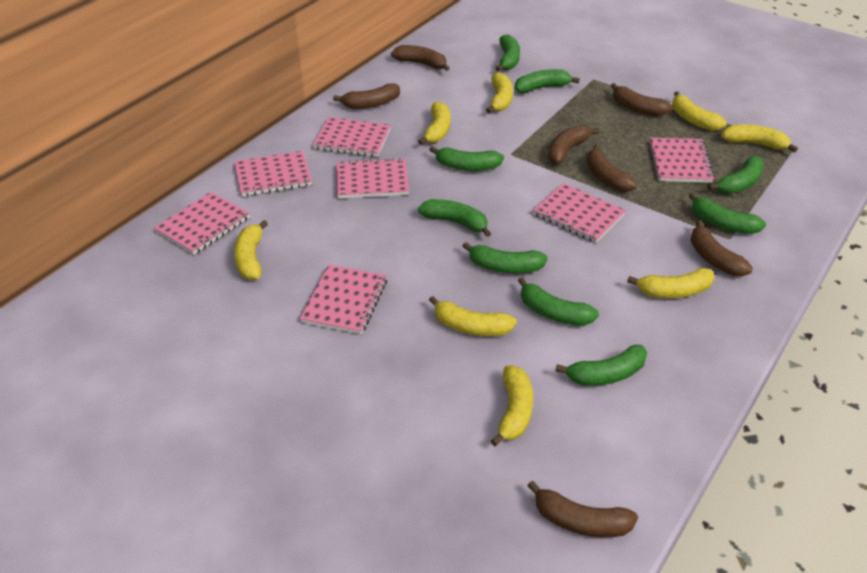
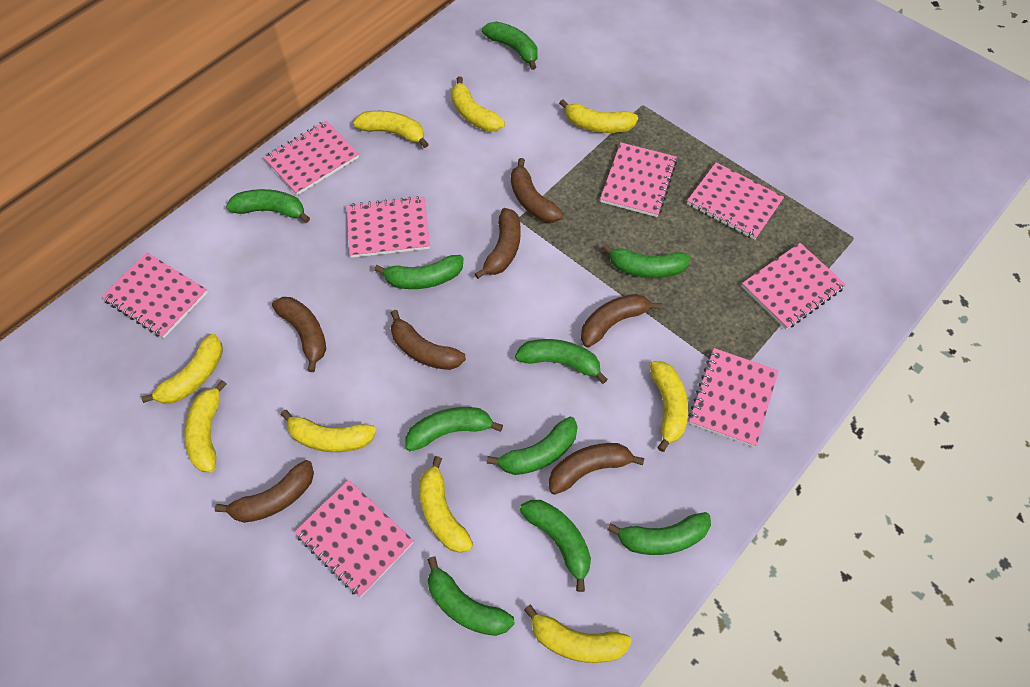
green banana: 9 -> 10
pink notebook: 7 -> 8
yellow banana: 8 -> 9

